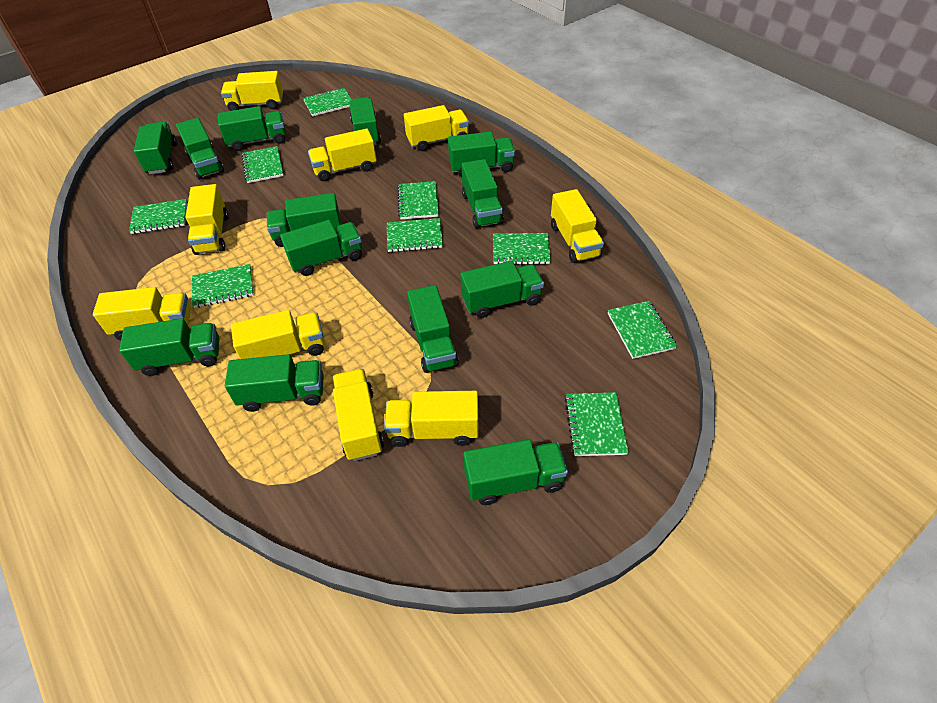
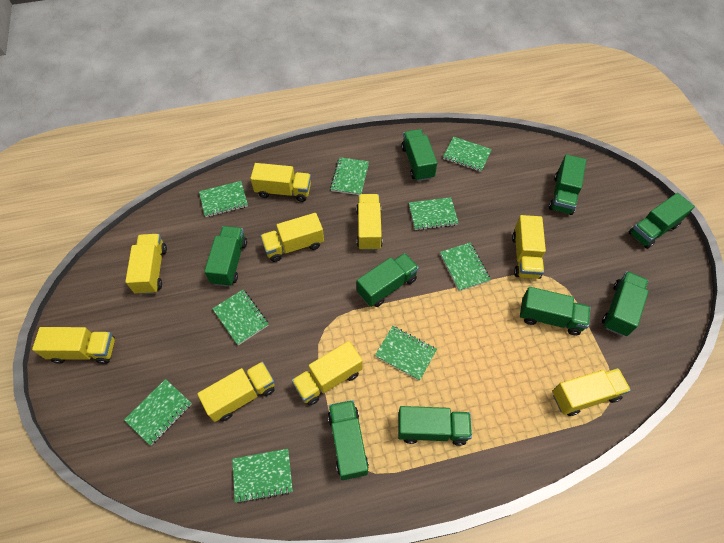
green truck: 13 -> 9

